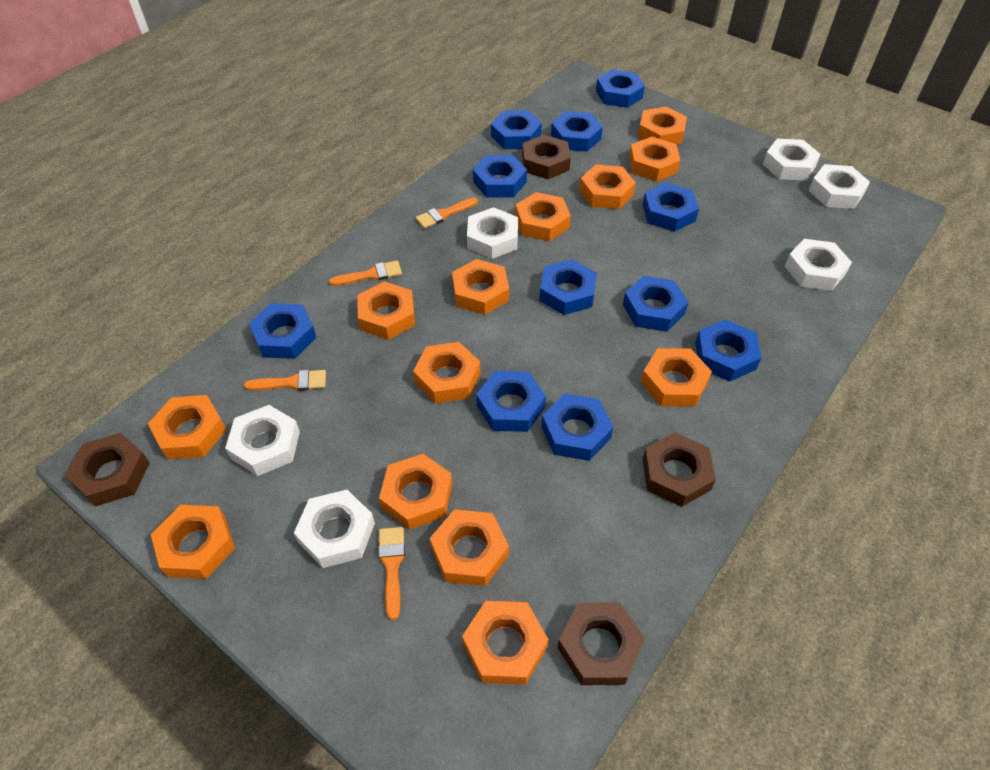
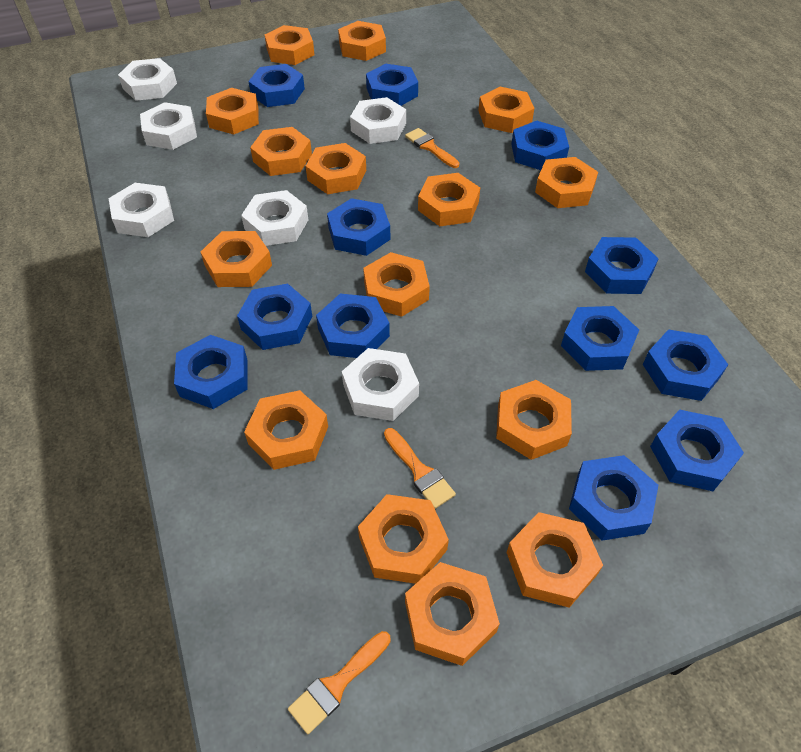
blue nut: 11 -> 12
brown nut: 4 -> 0
orange brush: 4 -> 3
orange nut: 13 -> 15

